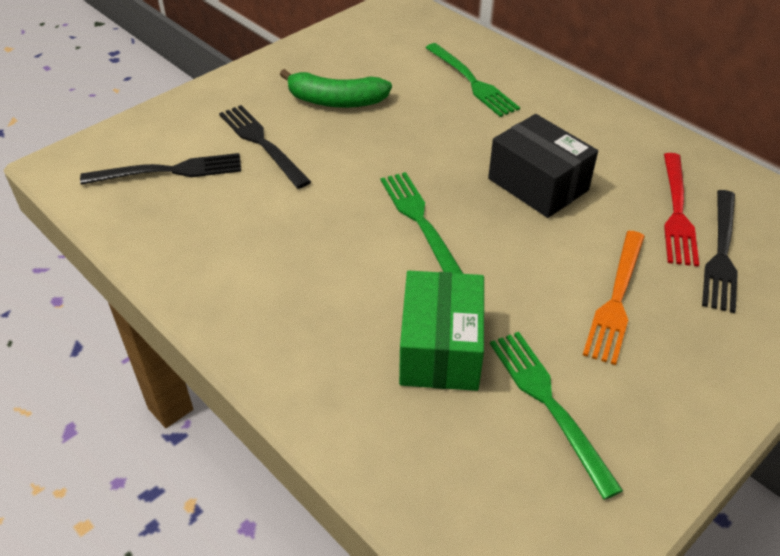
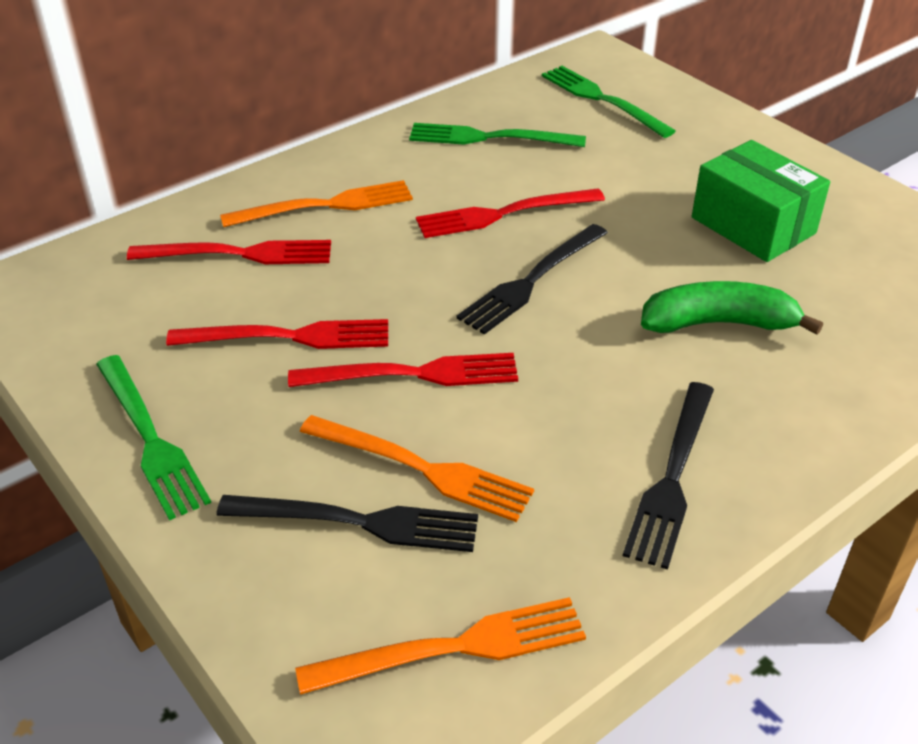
black box: 1 -> 0
orange fork: 1 -> 3
red fork: 1 -> 4

